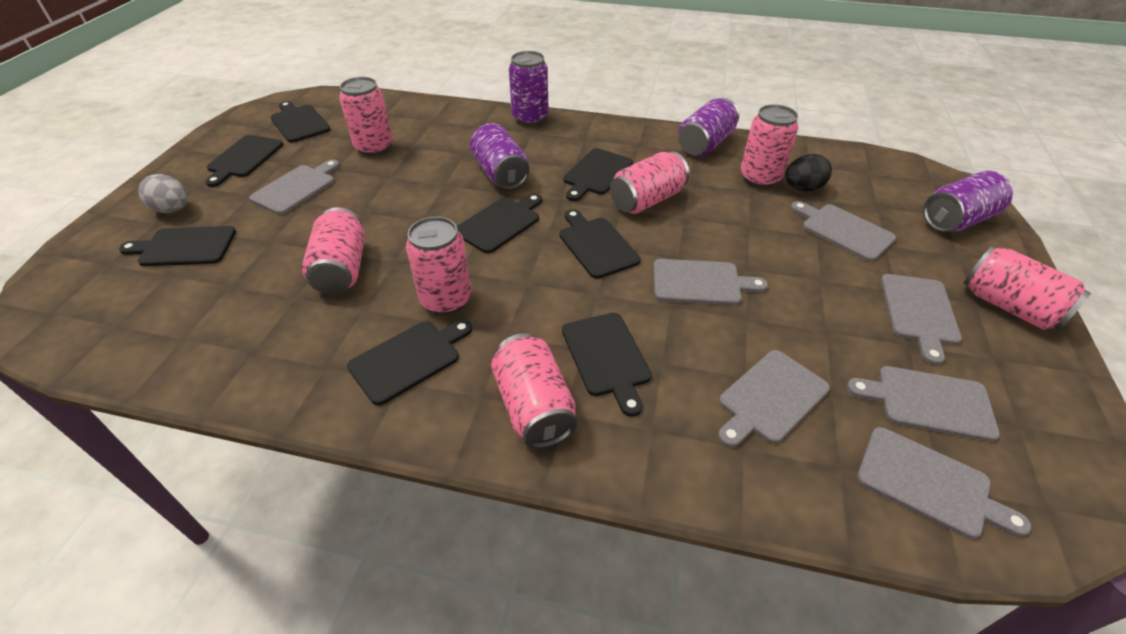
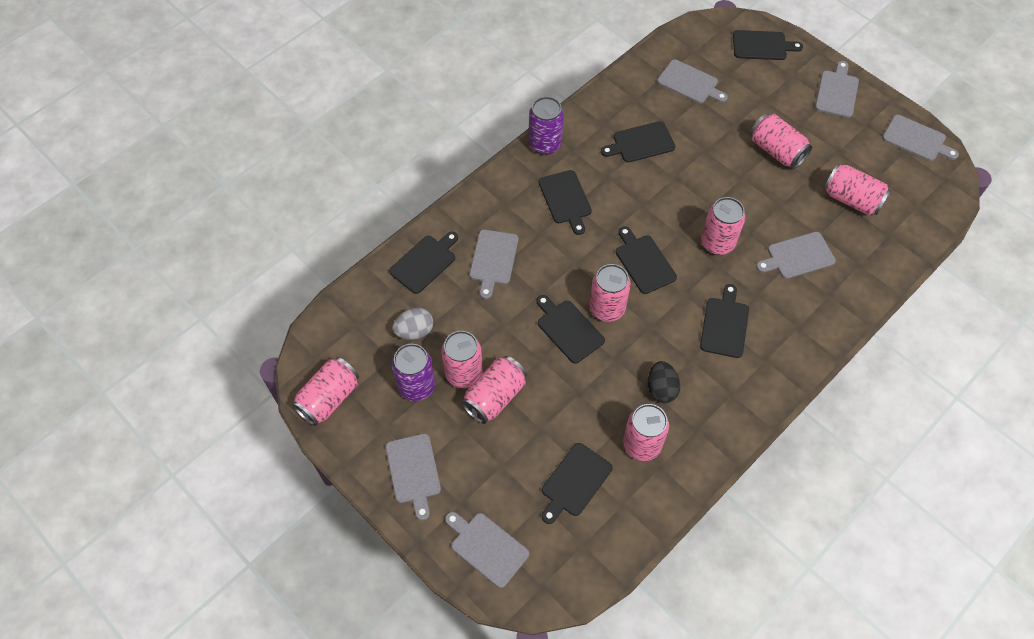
pink can: 7 -> 8
purple can: 4 -> 2

